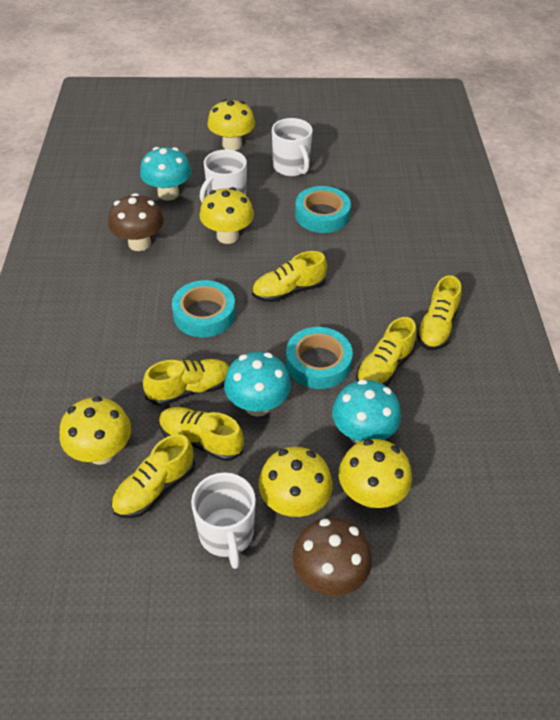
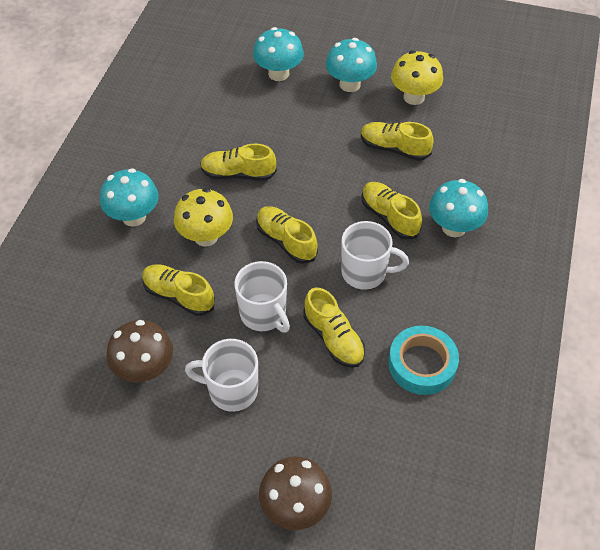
turquoise mushroom: 3 -> 4
turquoise tape: 3 -> 1
yellow mushroom: 5 -> 2

